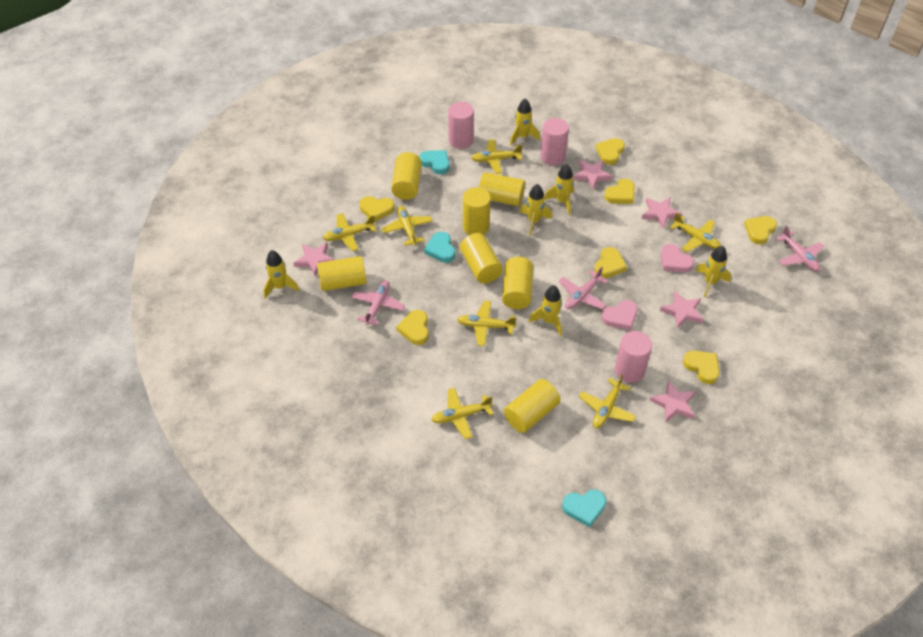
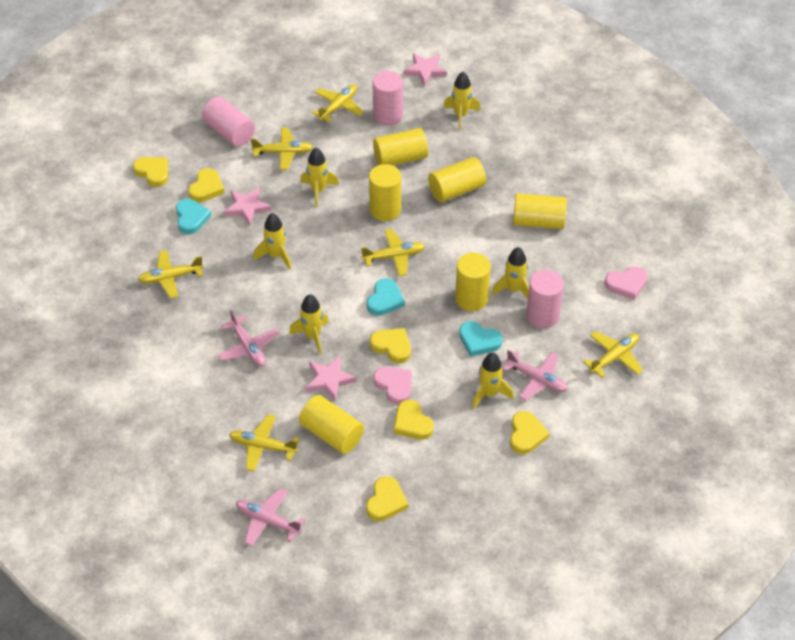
pink star: 5 -> 3
yellow cylinder: 7 -> 6
yellow heart: 7 -> 6
yellow plane: 7 -> 6

